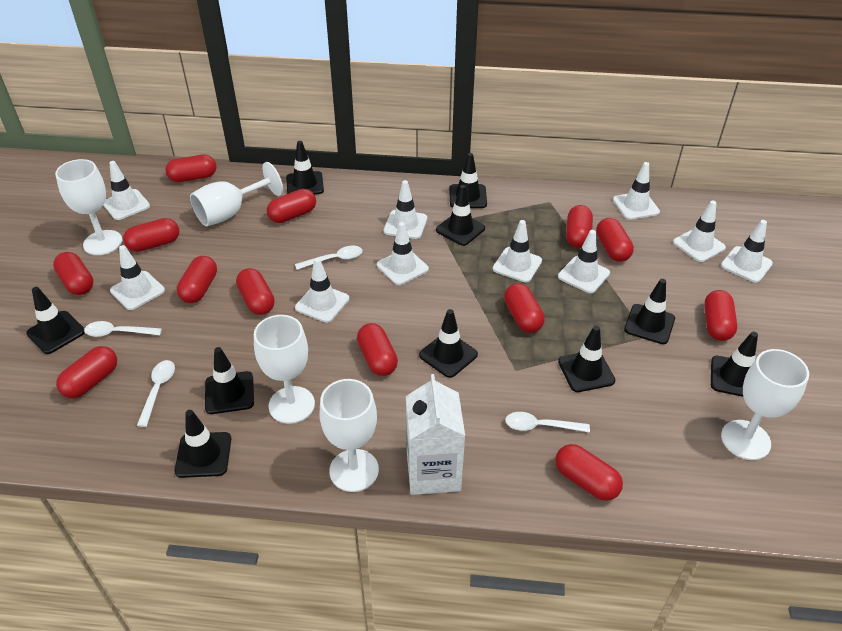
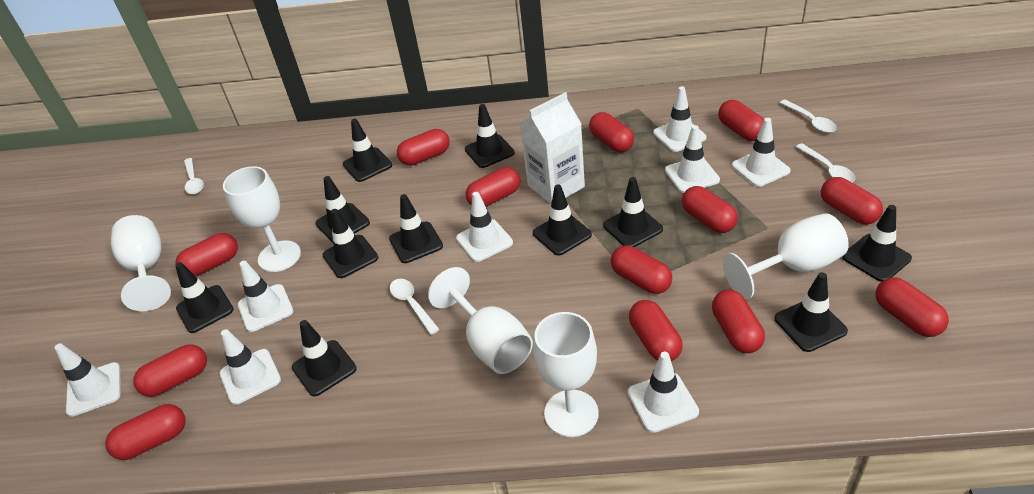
black traffic cone: 10 -> 11
white traffic cone: 10 -> 8

